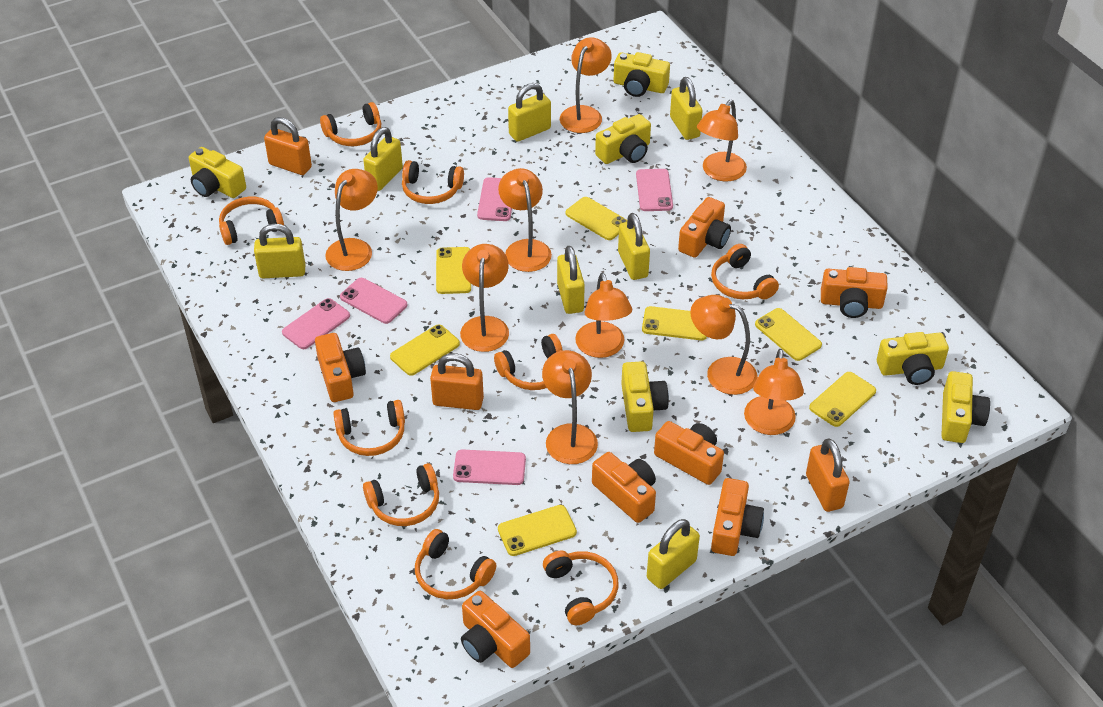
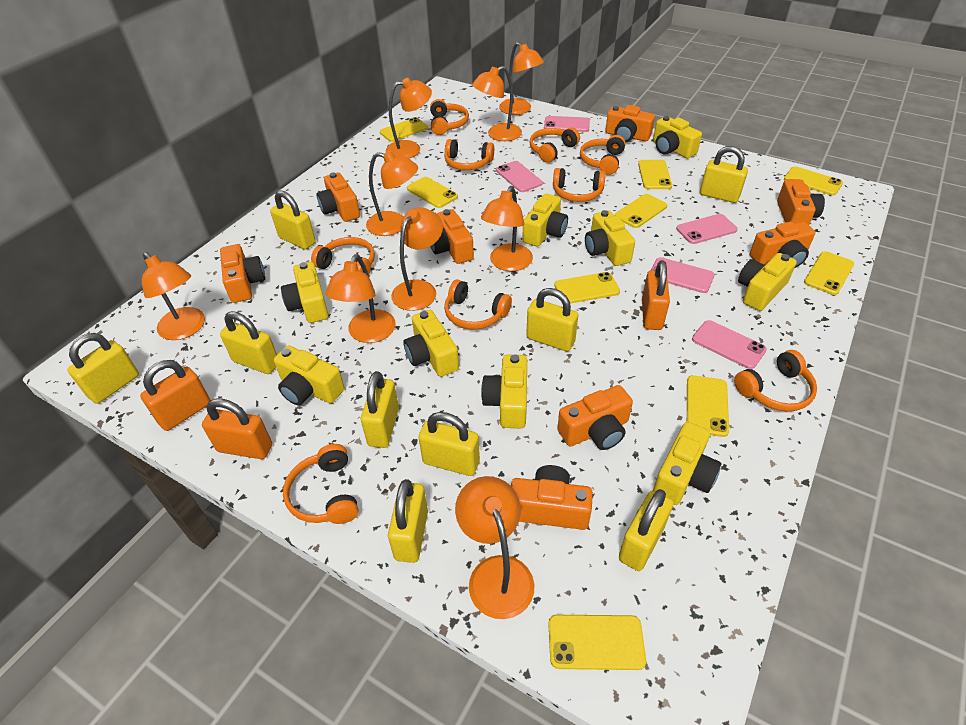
orange camera: 7 -> 8
yellow camera: 6 -> 9
yellow padlock: 7 -> 9
yellow phone: 7 -> 9

